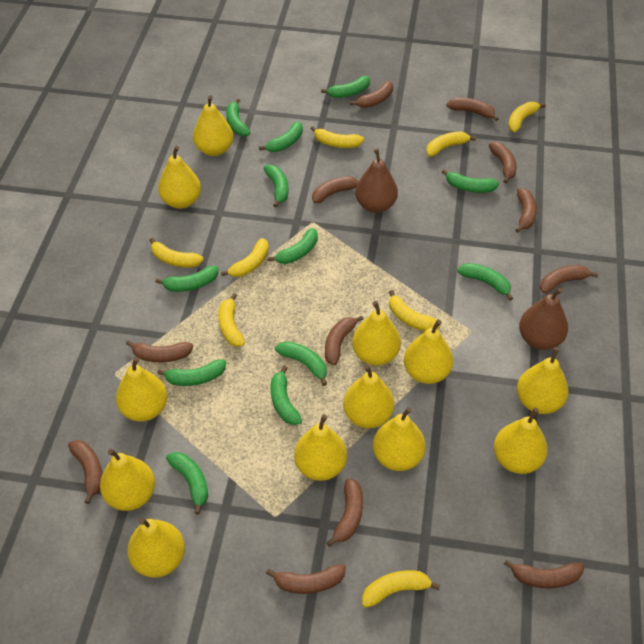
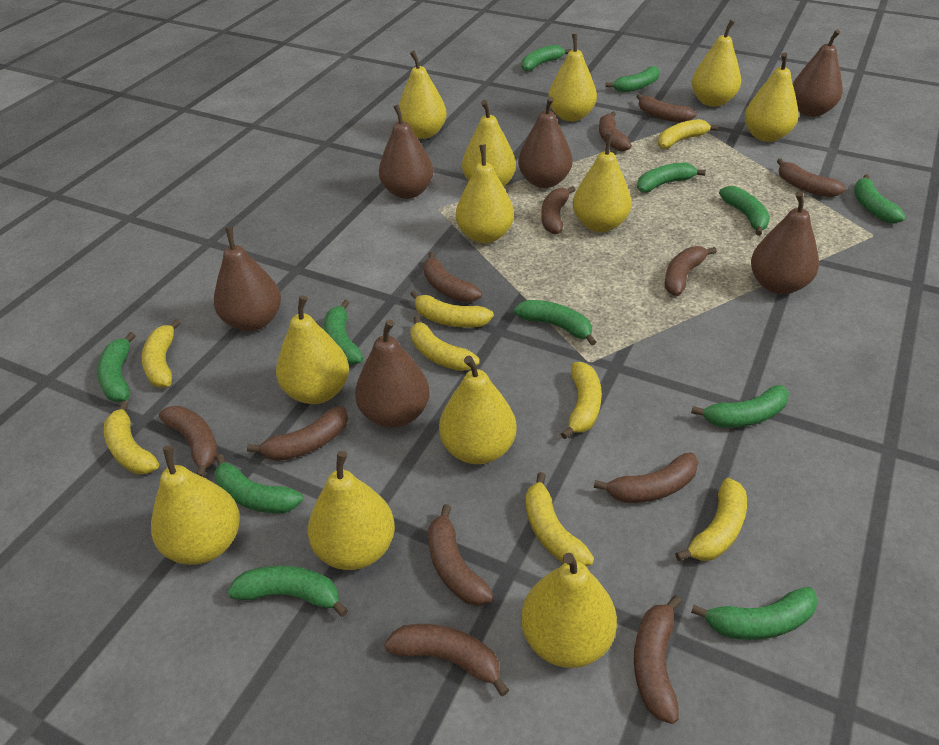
brown pear: 2 -> 6

